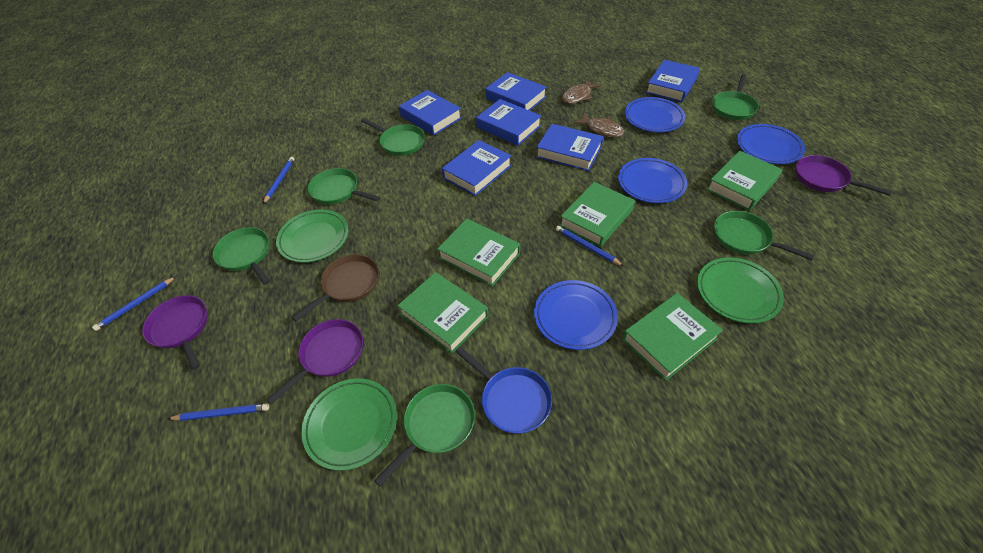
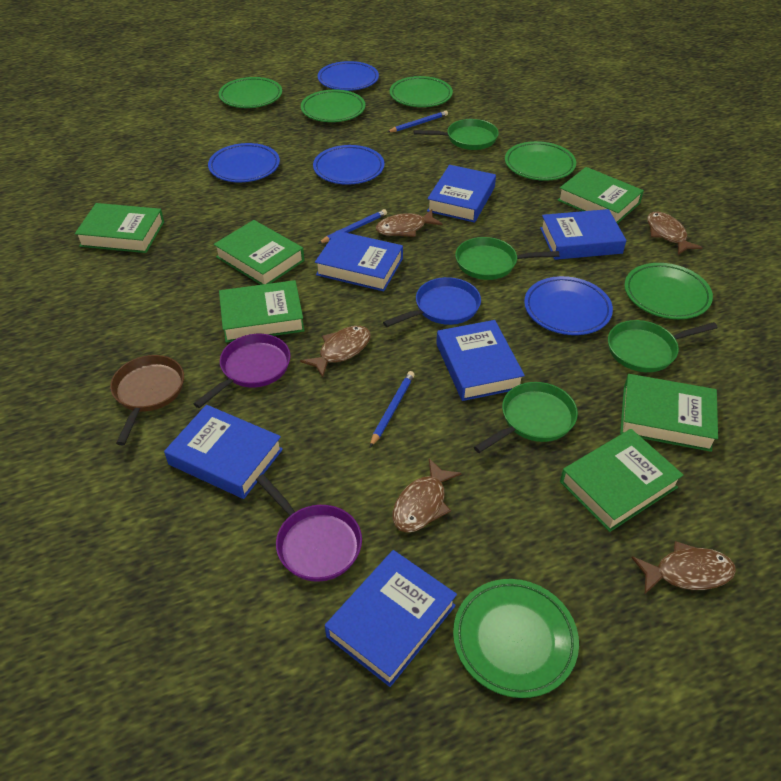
blue pencil: 4 -> 3
brown fish: 2 -> 5
green book: 5 -> 6
green pan: 6 -> 4
green plate: 3 -> 6
purple pan: 3 -> 2

